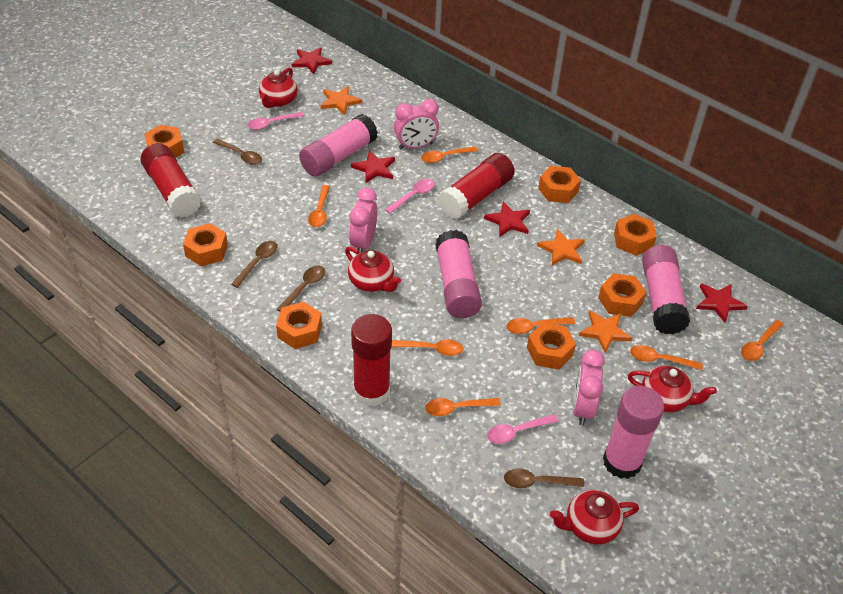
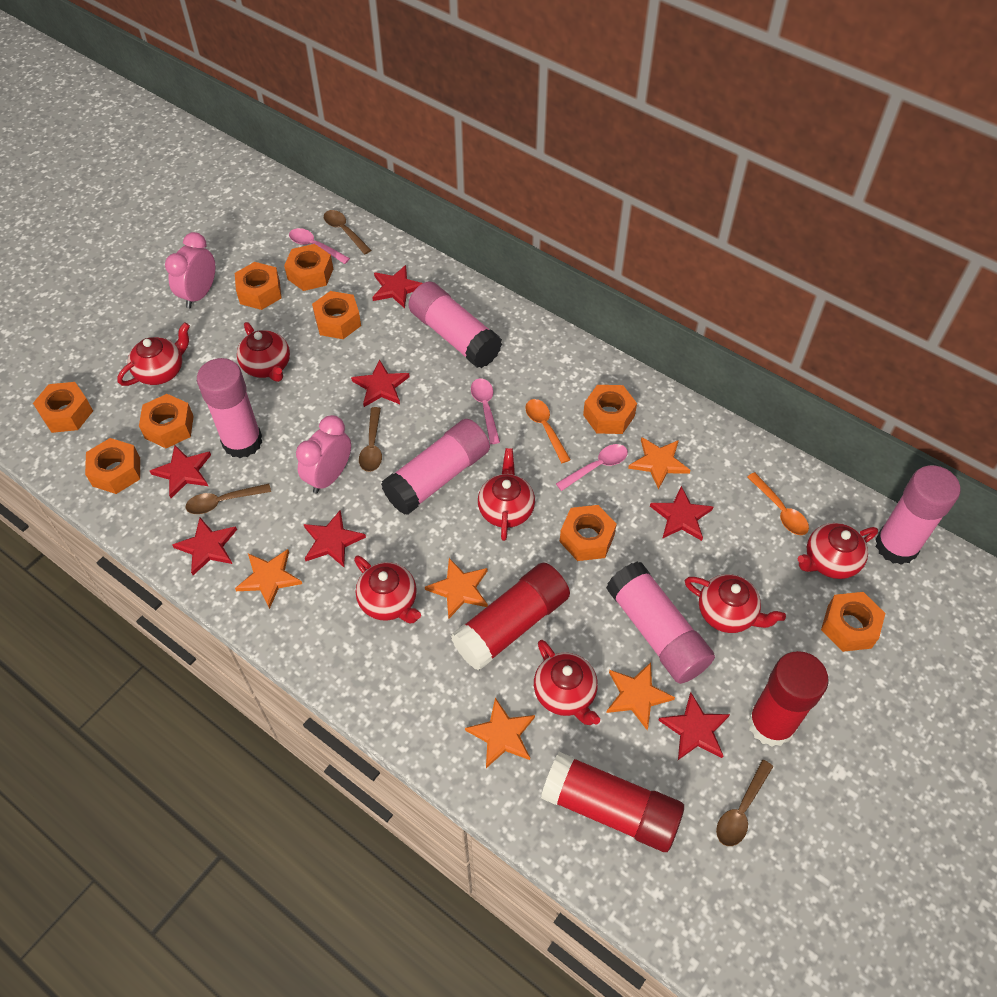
orange nut: 7 -> 9
orange spoon: 7 -> 2
orange star: 3 -> 5
pink clock: 3 -> 2
pink glue stick: 4 -> 5
red star: 4 -> 7
red teapot: 4 -> 7

